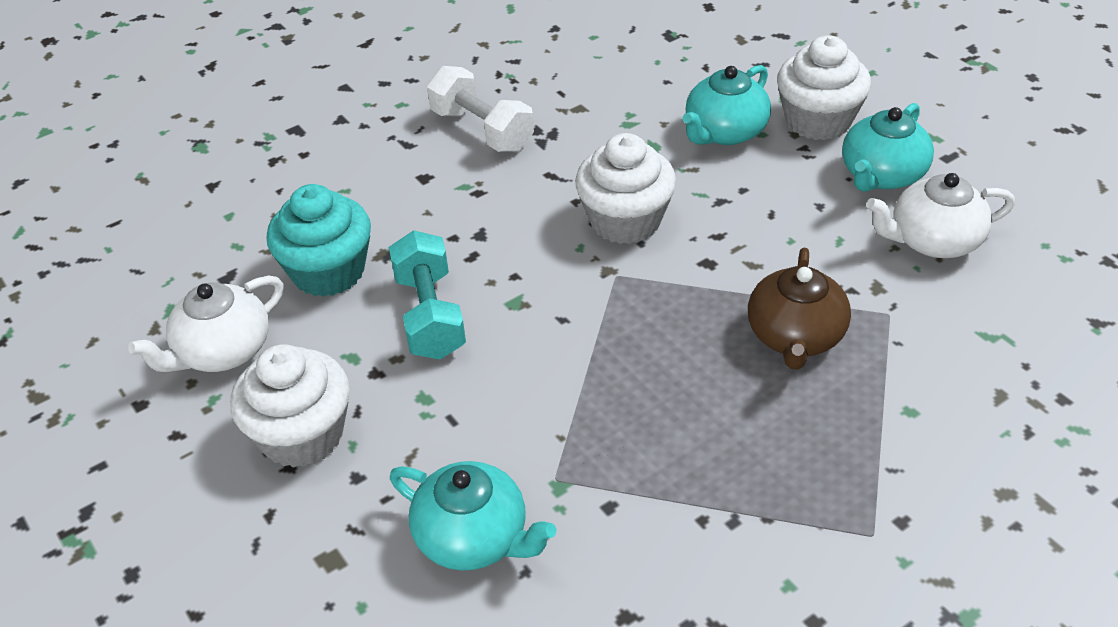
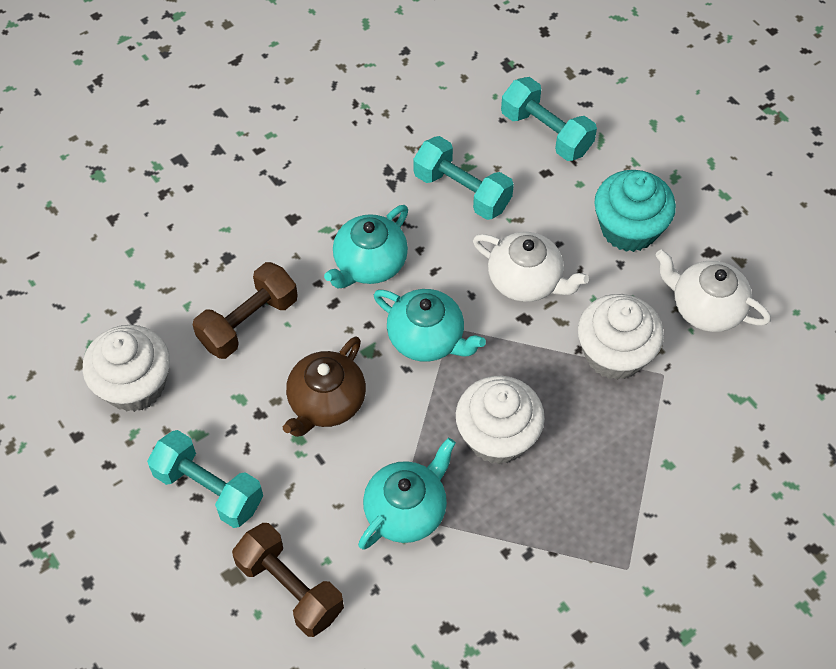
brown dumbbell: 0 -> 2
turquoise dumbbell: 1 -> 3
white dumbbell: 1 -> 0

